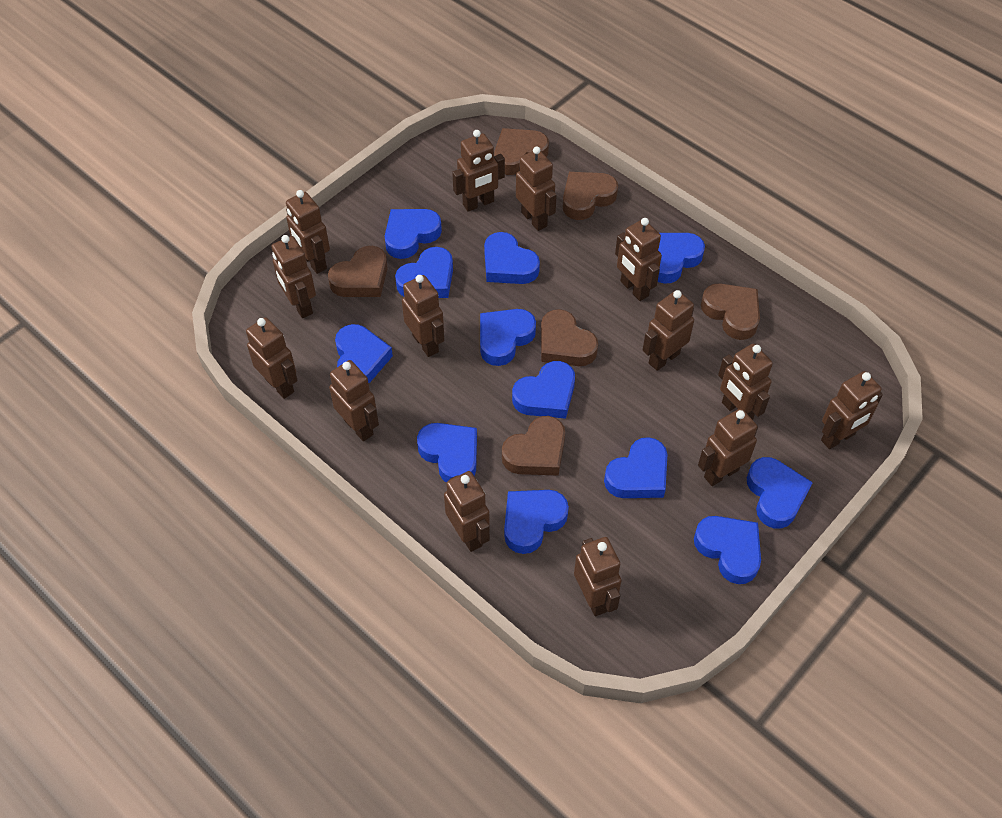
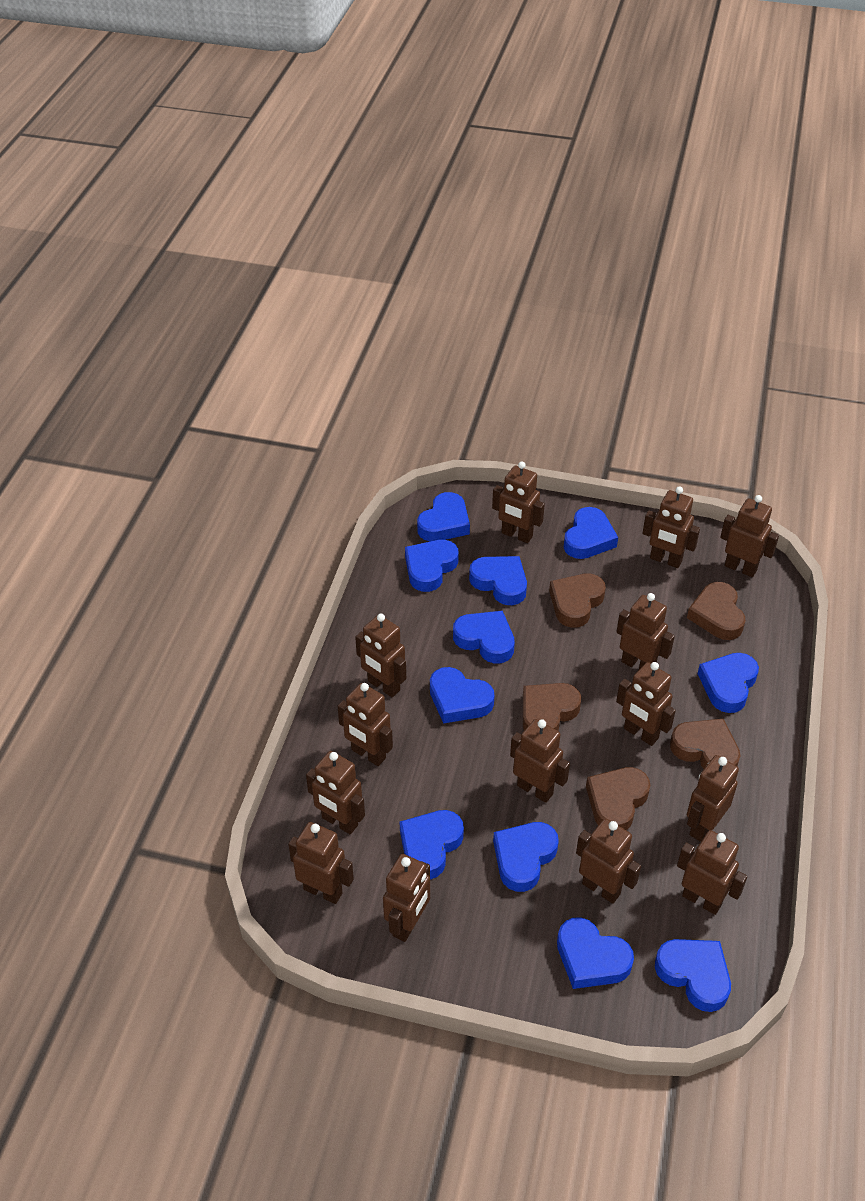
blue heart: 12 -> 11
brown heart: 6 -> 5

